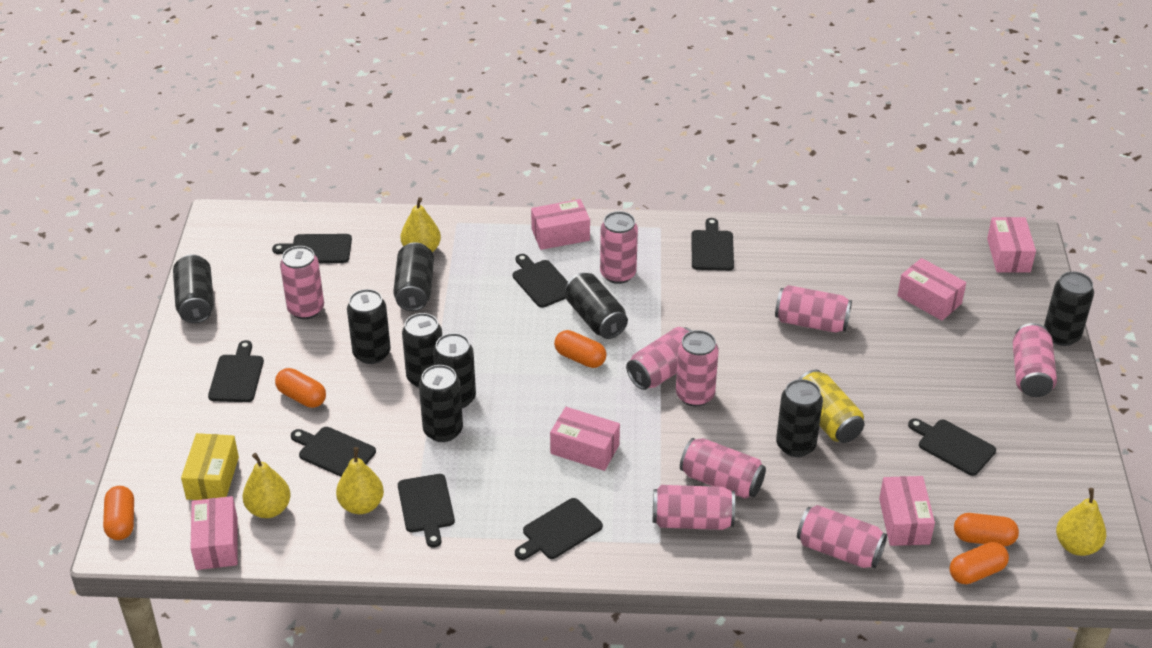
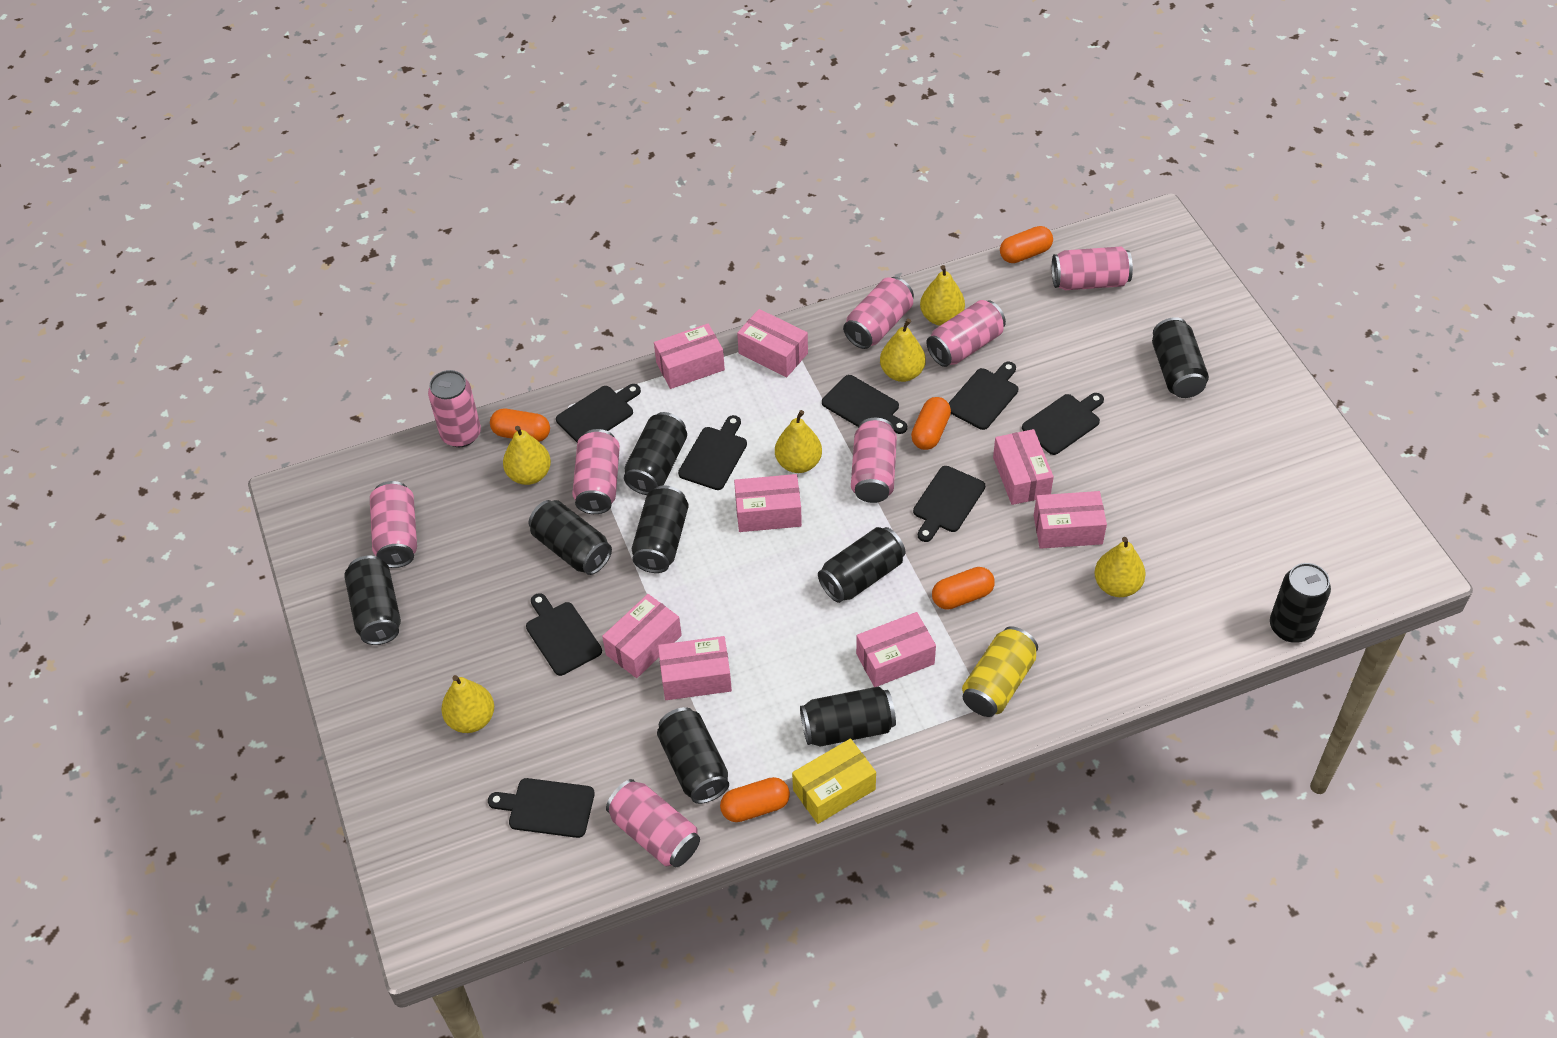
pink box: 6 -> 8
pink can: 9 -> 8
yellow pear: 4 -> 6

